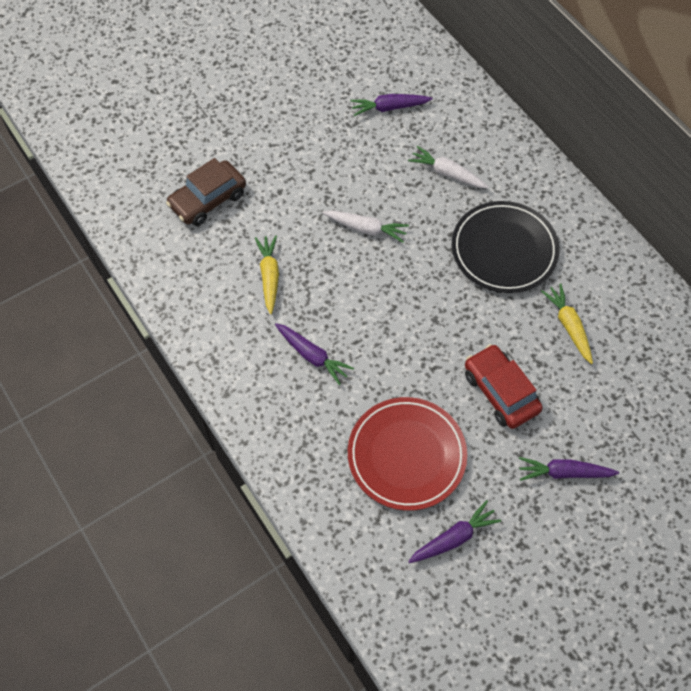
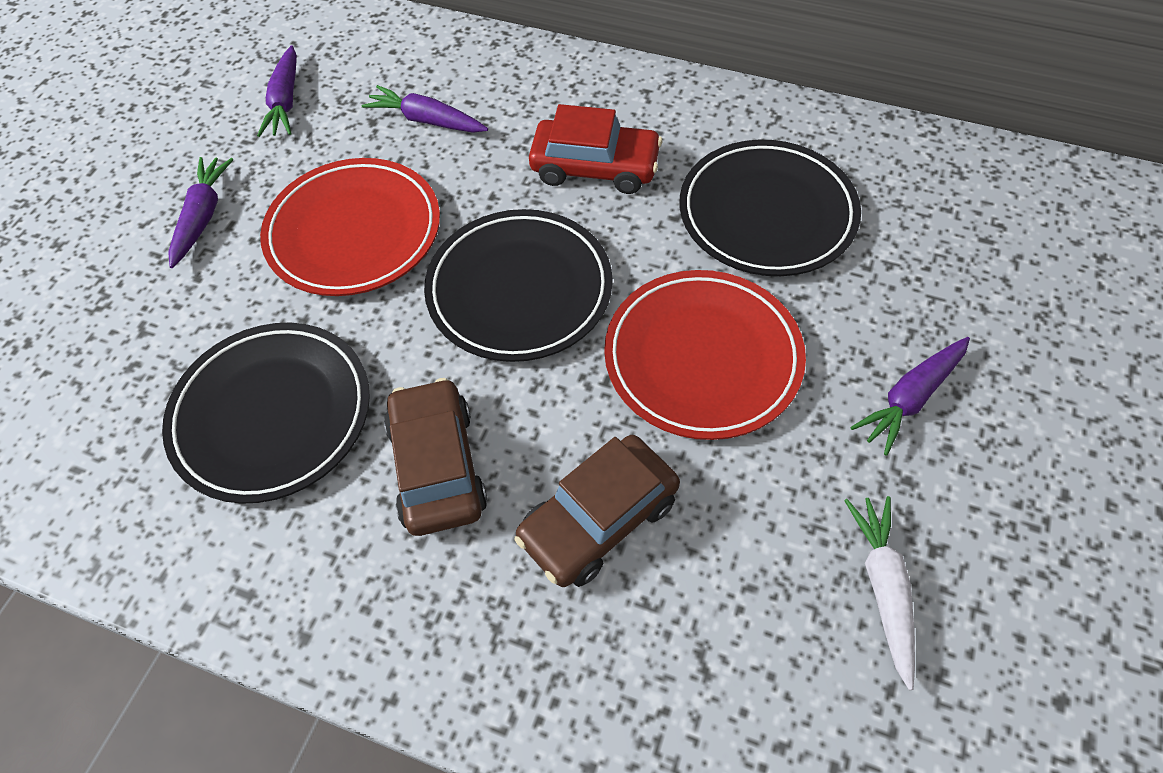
black plate: 1 -> 3
brown car: 1 -> 2
red plate: 1 -> 2
white carrot: 2 -> 1
yellow carrot: 2 -> 0

